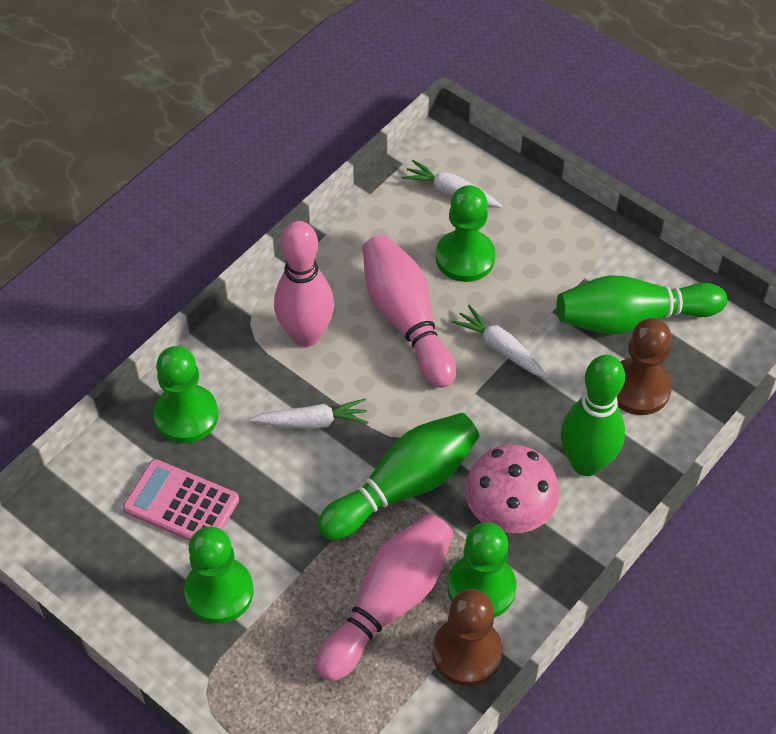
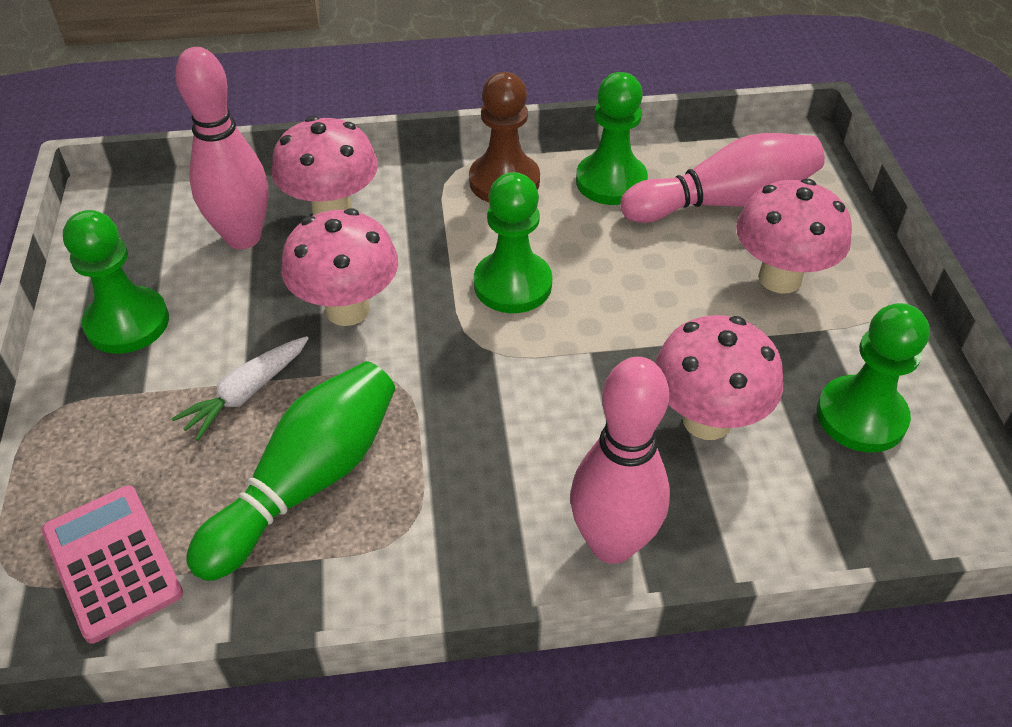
brown pawn: 2 -> 1
green bowling pin: 3 -> 1
pink mushroom: 1 -> 4
white carrot: 3 -> 1

